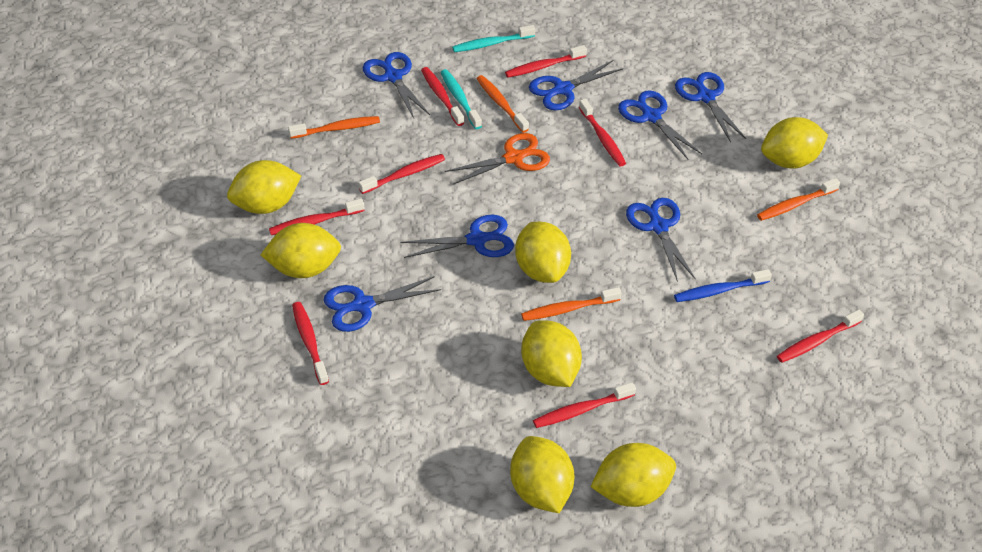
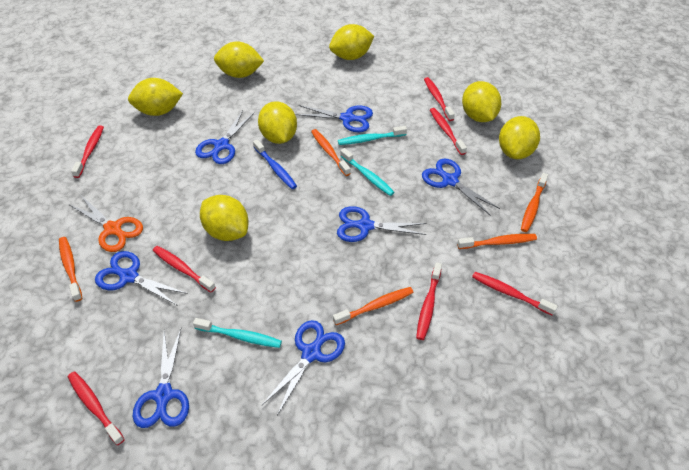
orange toothbrush: 4 -> 5
red toothbrush: 8 -> 7
turquoise toothbrush: 2 -> 3

